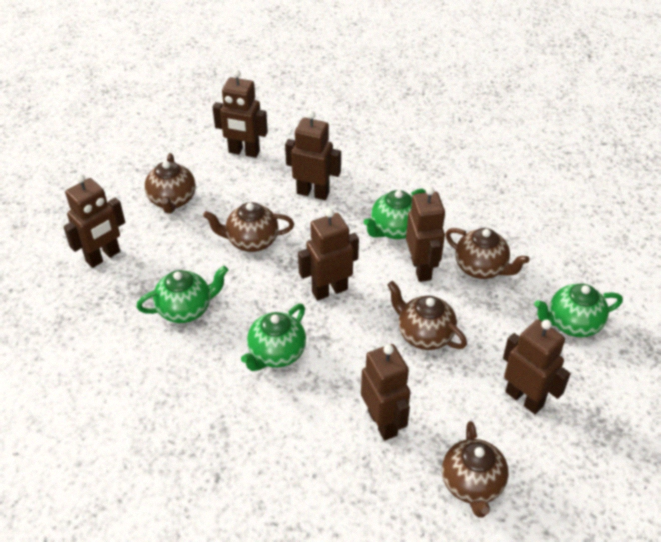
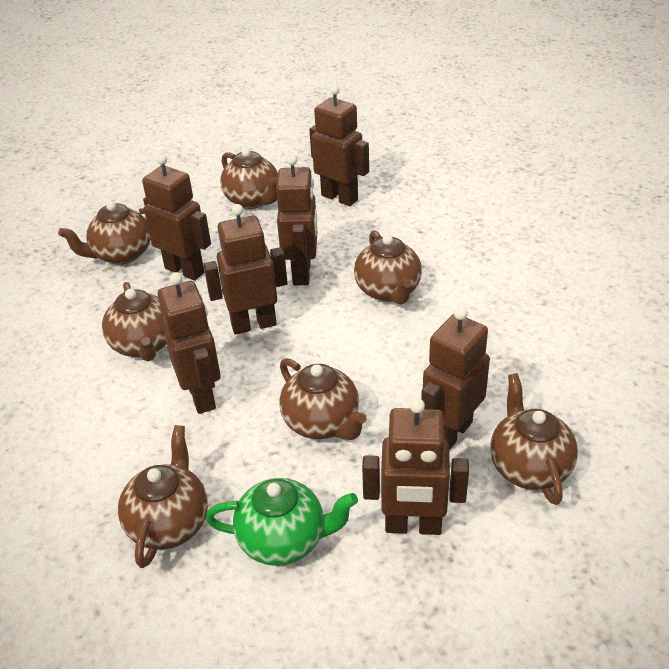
brown teapot: 5 -> 7
green teapot: 4 -> 1

